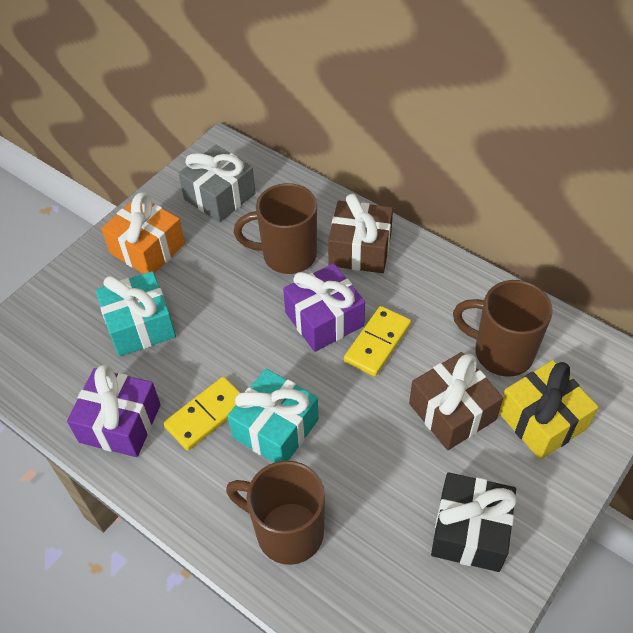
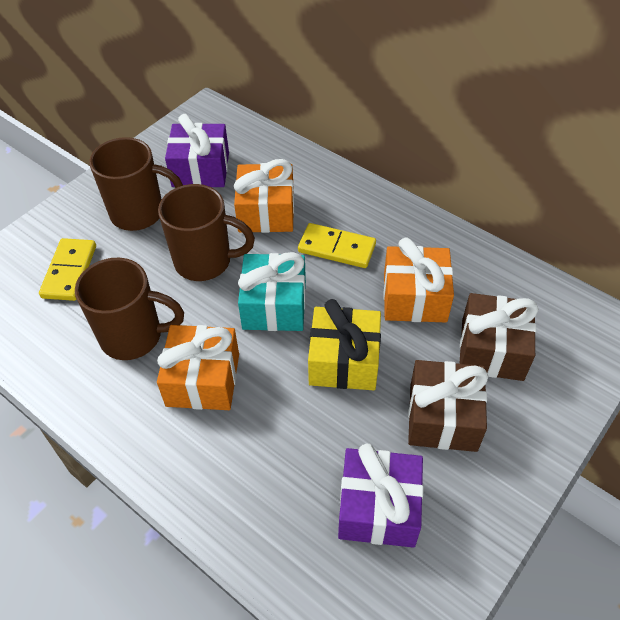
black gift: 1 -> 0
grey gift: 1 -> 0
orange gift: 1 -> 3
turquoise gift: 2 -> 1

